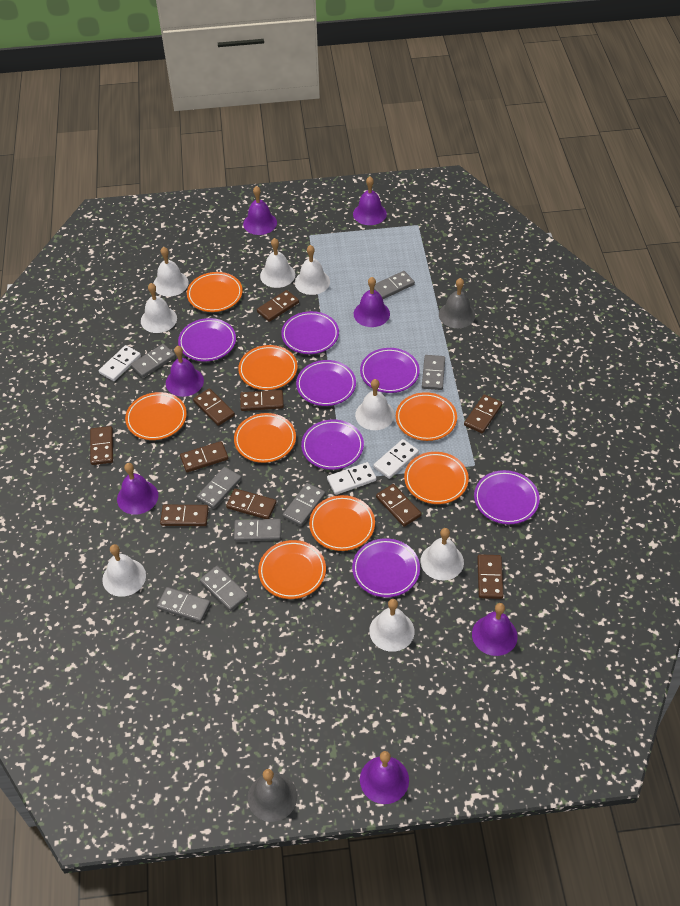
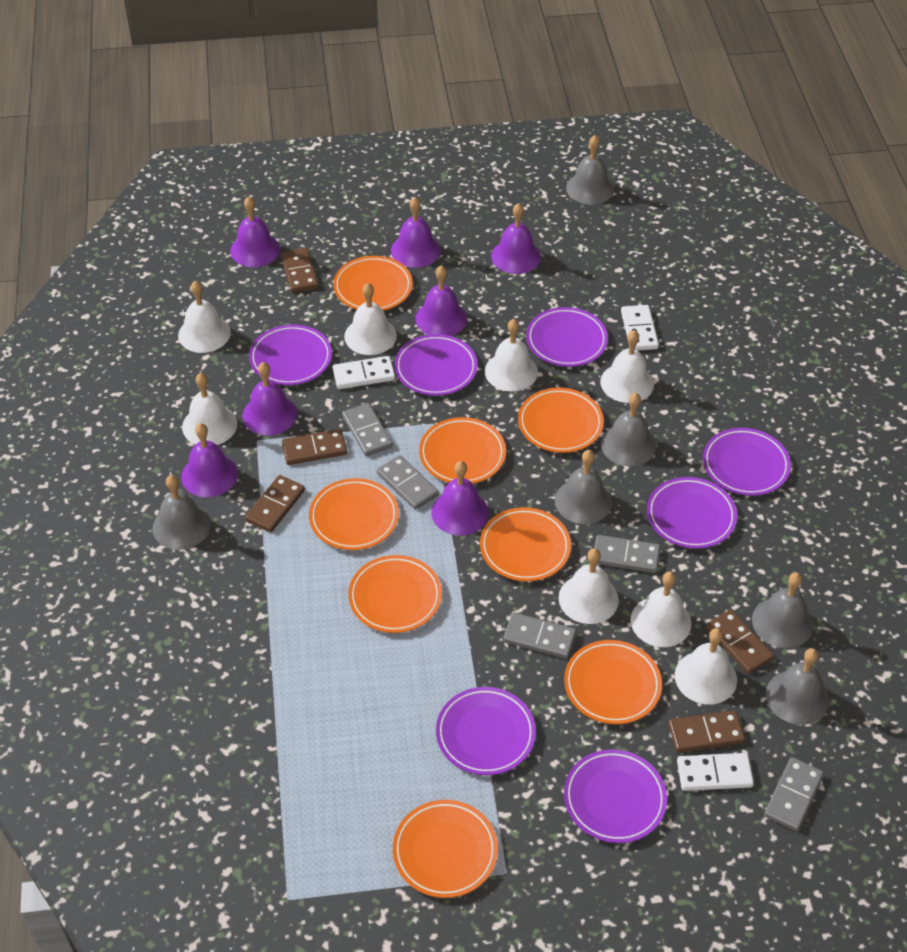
brown domino: 10 -> 5
grey bell: 2 -> 6
grey domino: 8 -> 5

